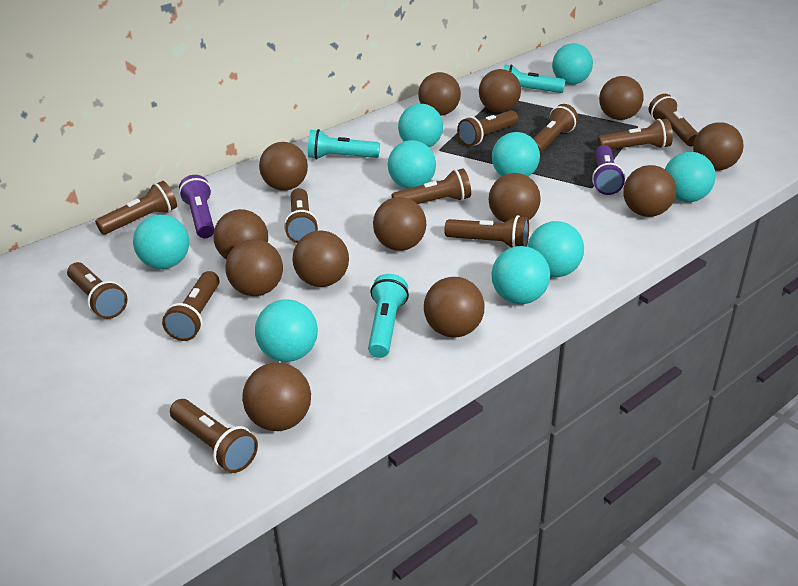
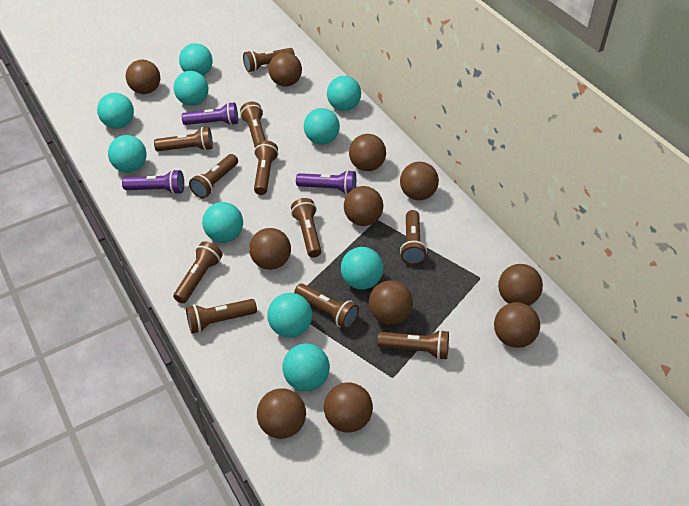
brown ball: 13 -> 11
purple flashlight: 2 -> 3
turquoise ball: 9 -> 10
turquoise flashlight: 3 -> 0

